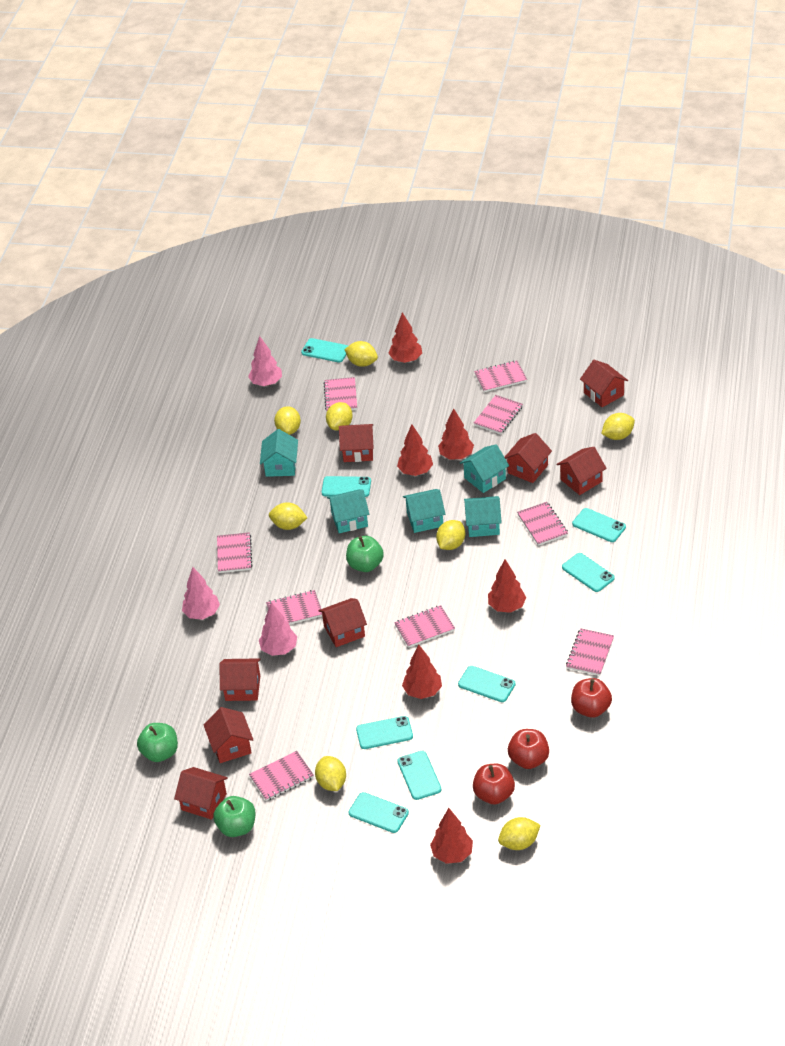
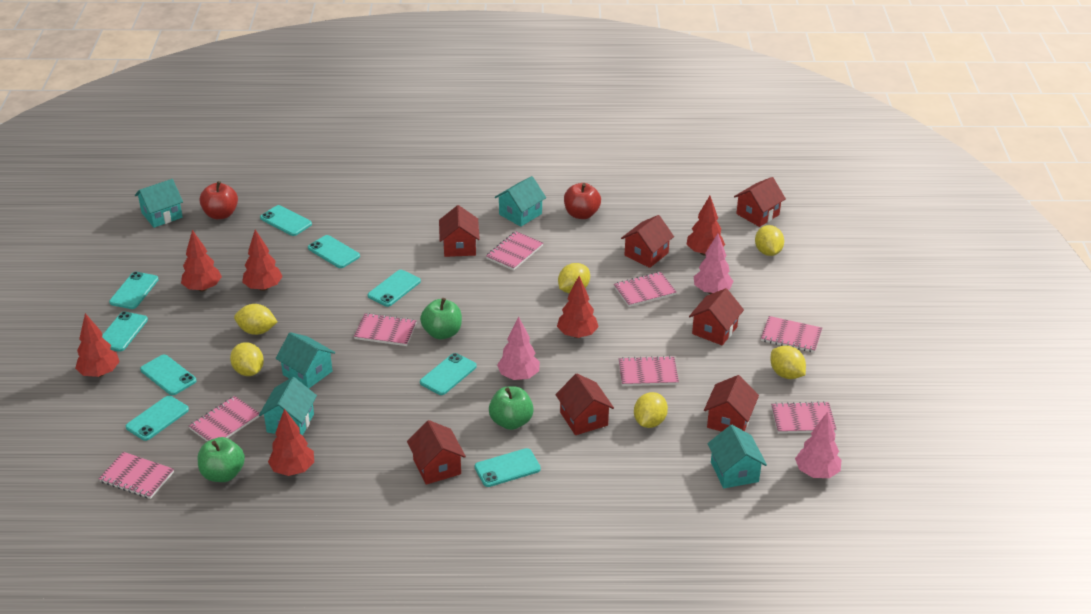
pink notebook: 9 -> 8
red apple: 3 -> 2
red house: 8 -> 7
turquoise phone: 8 -> 9
yellow lemon: 8 -> 6

